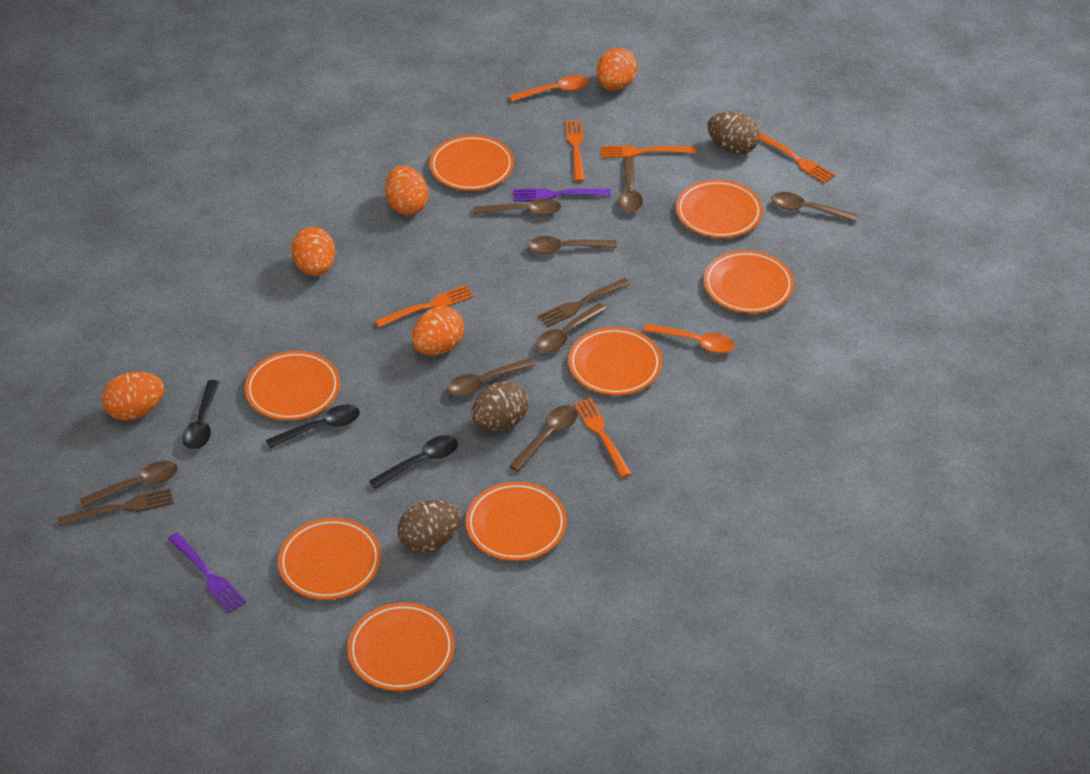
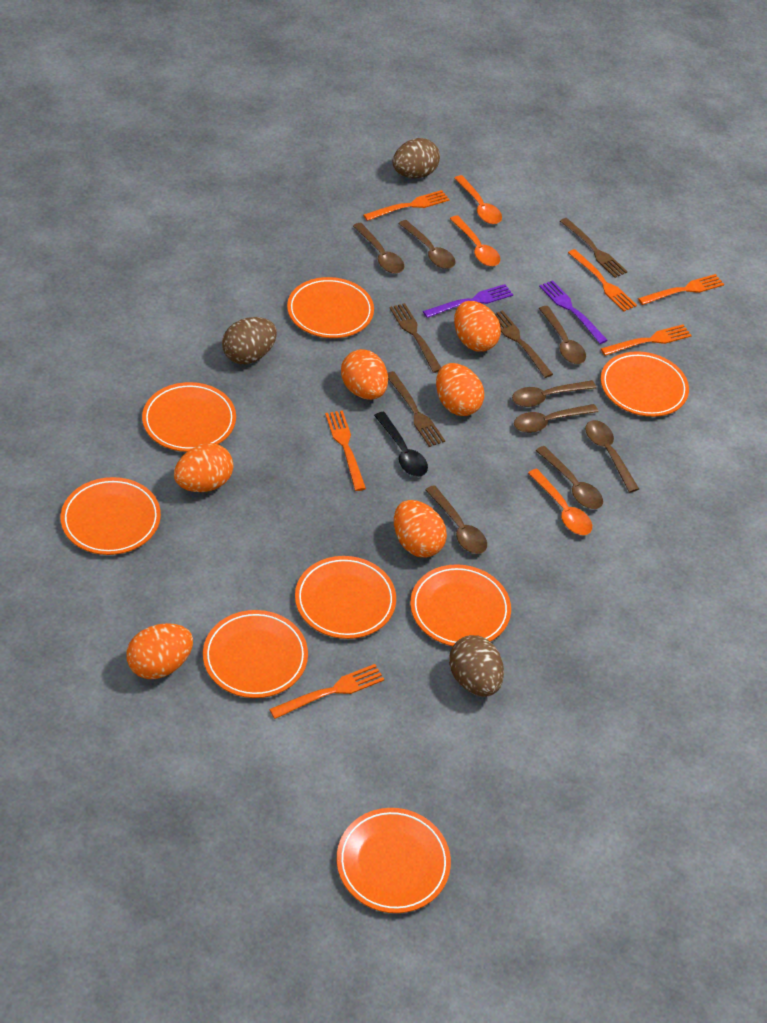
black spoon: 3 -> 1
brown fork: 2 -> 4
orange egg: 5 -> 6
orange fork: 5 -> 6
orange spoon: 2 -> 3

